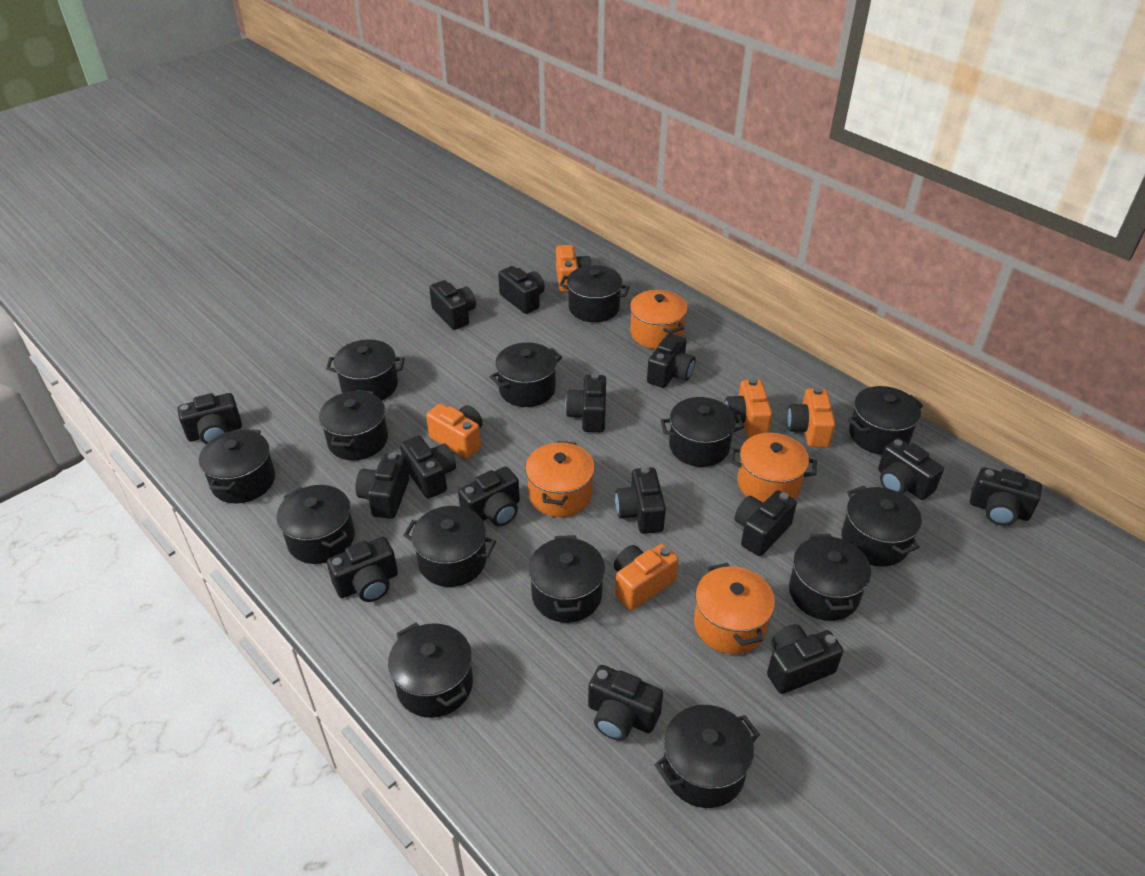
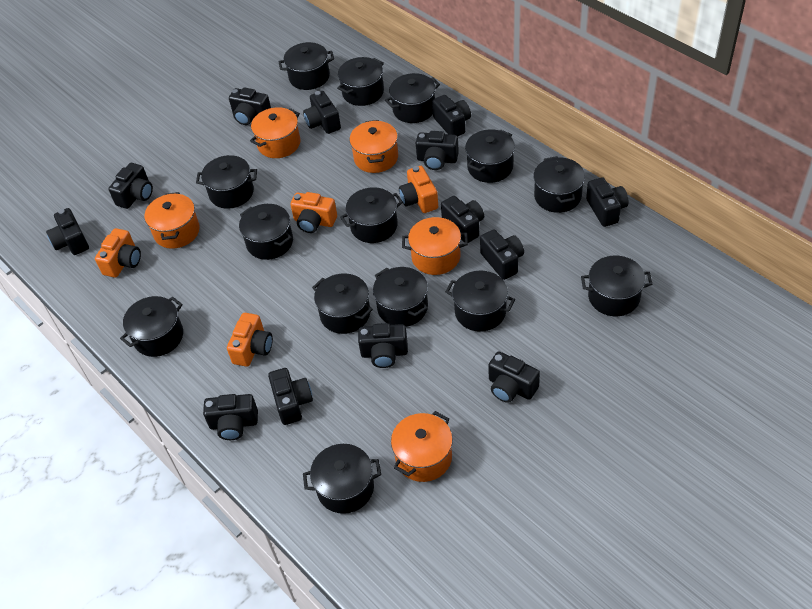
black camera: 15 -> 13
orange camera: 5 -> 4
orange pot: 4 -> 5

